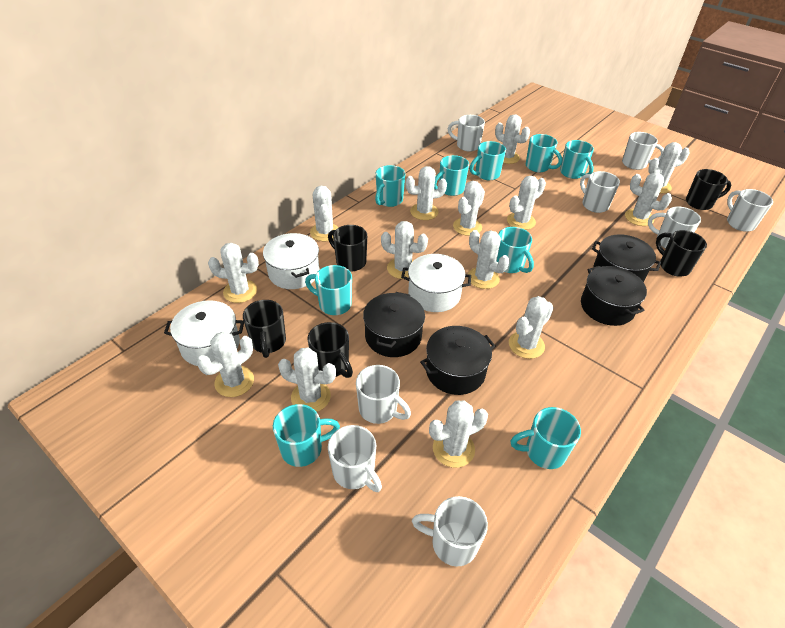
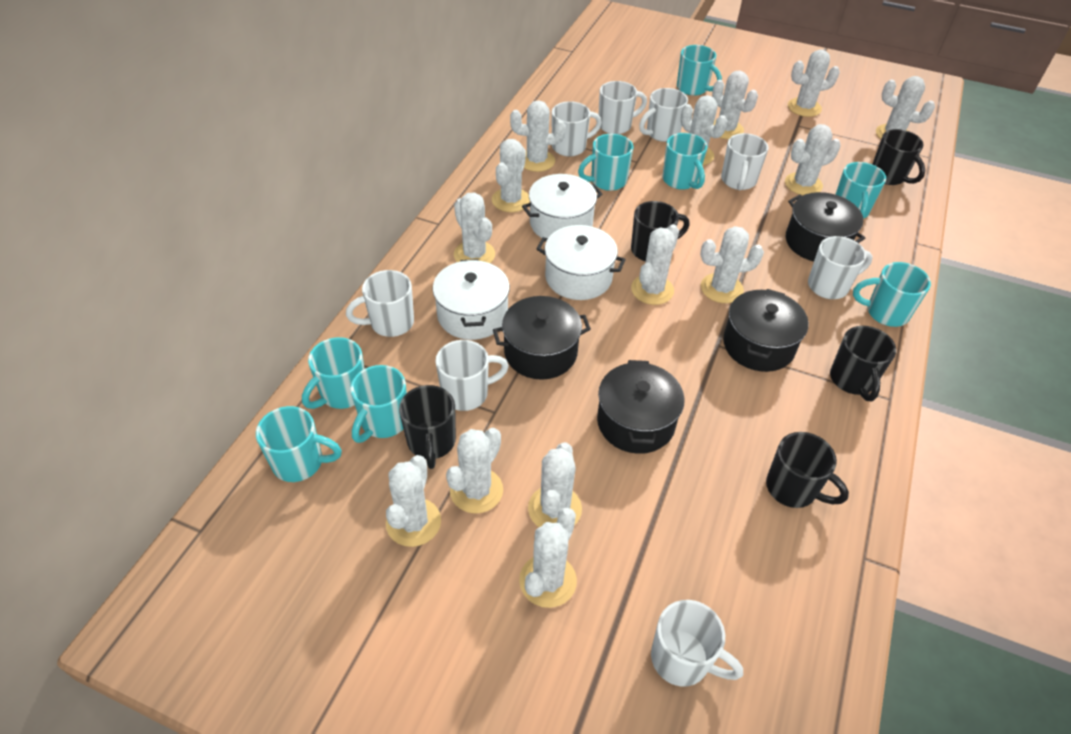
turquoise mug: 9 -> 8

